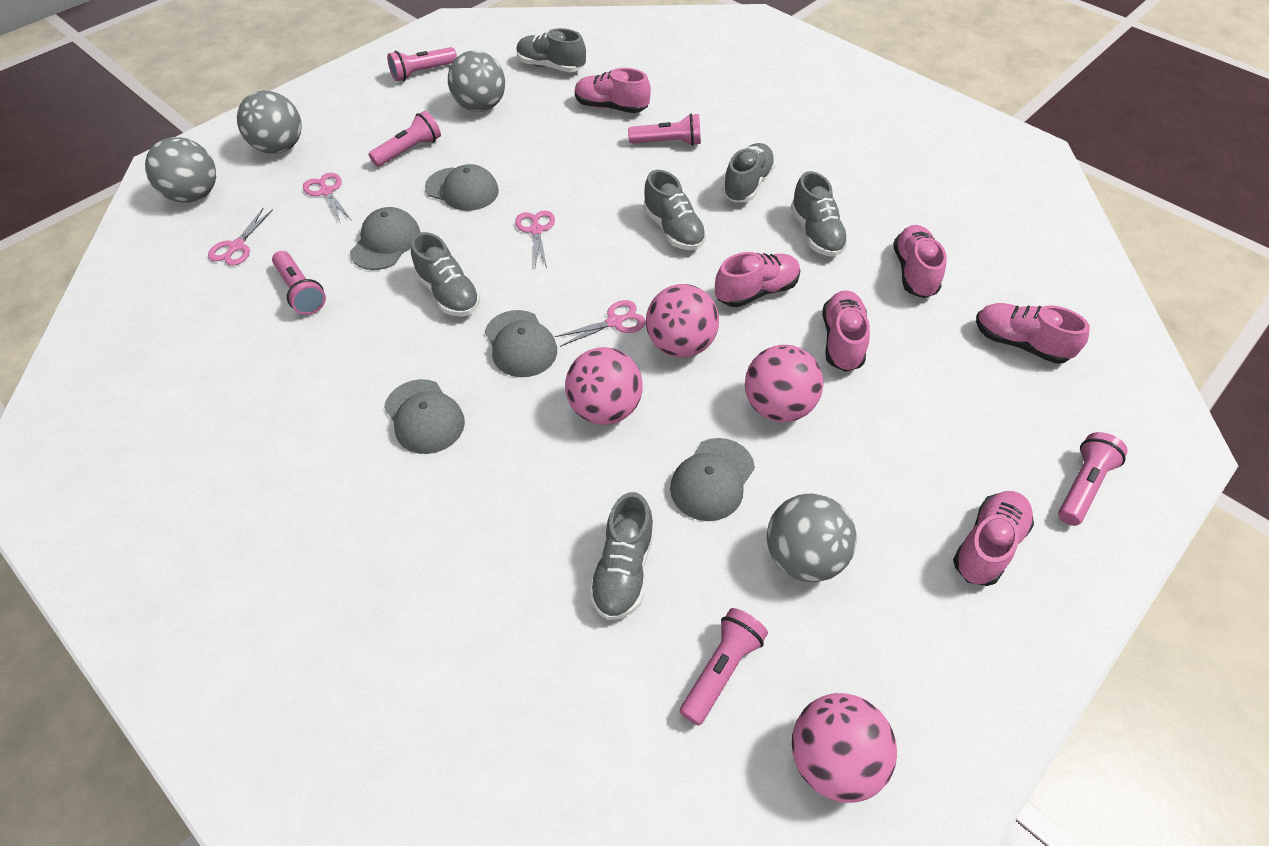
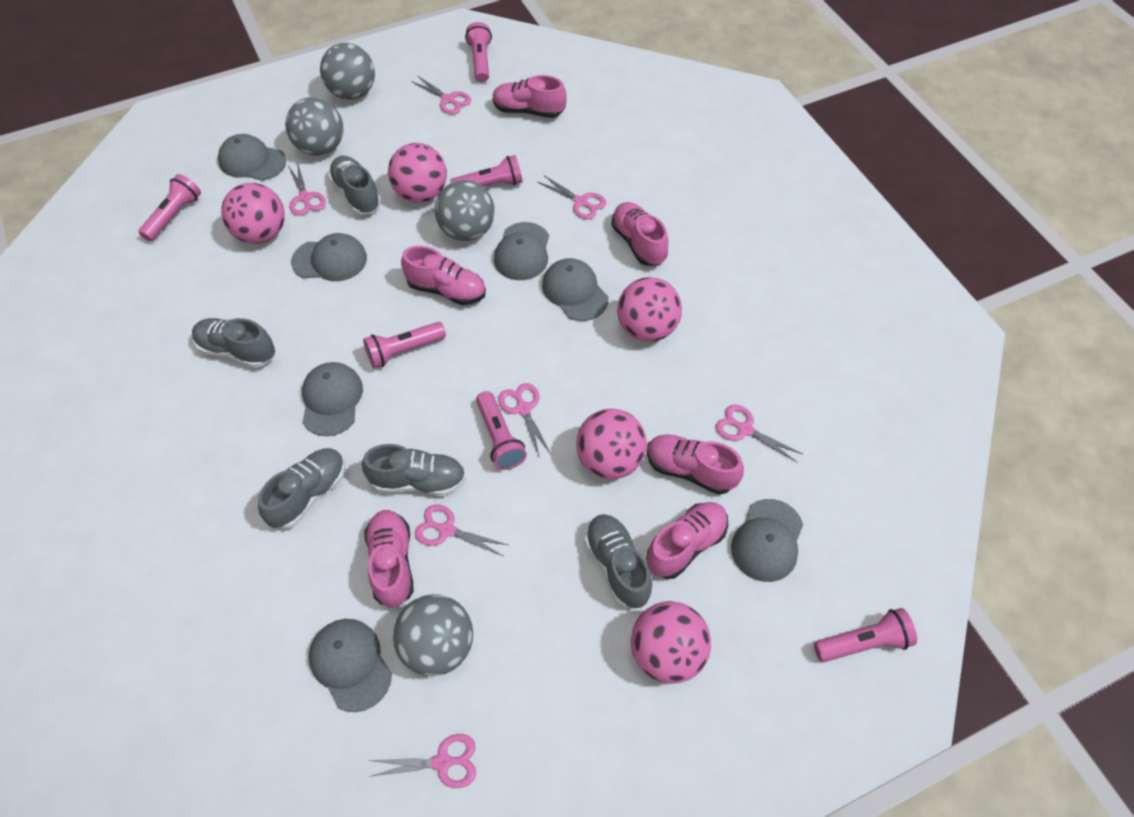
grey cap: 5 -> 7
grey shoe: 6 -> 5
pink ball: 4 -> 5
pink scissors: 4 -> 7

